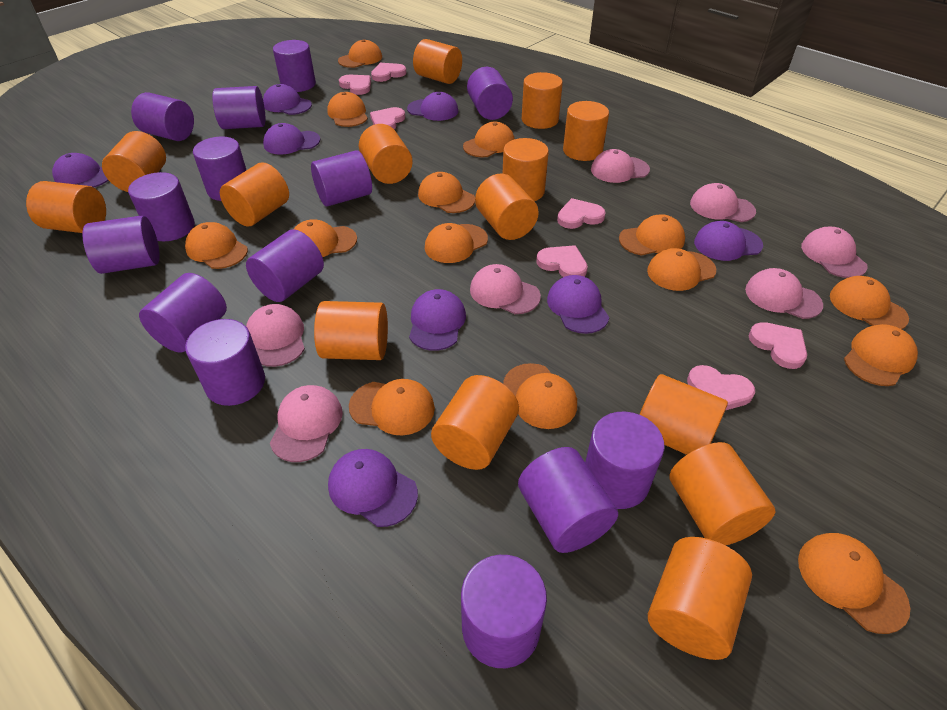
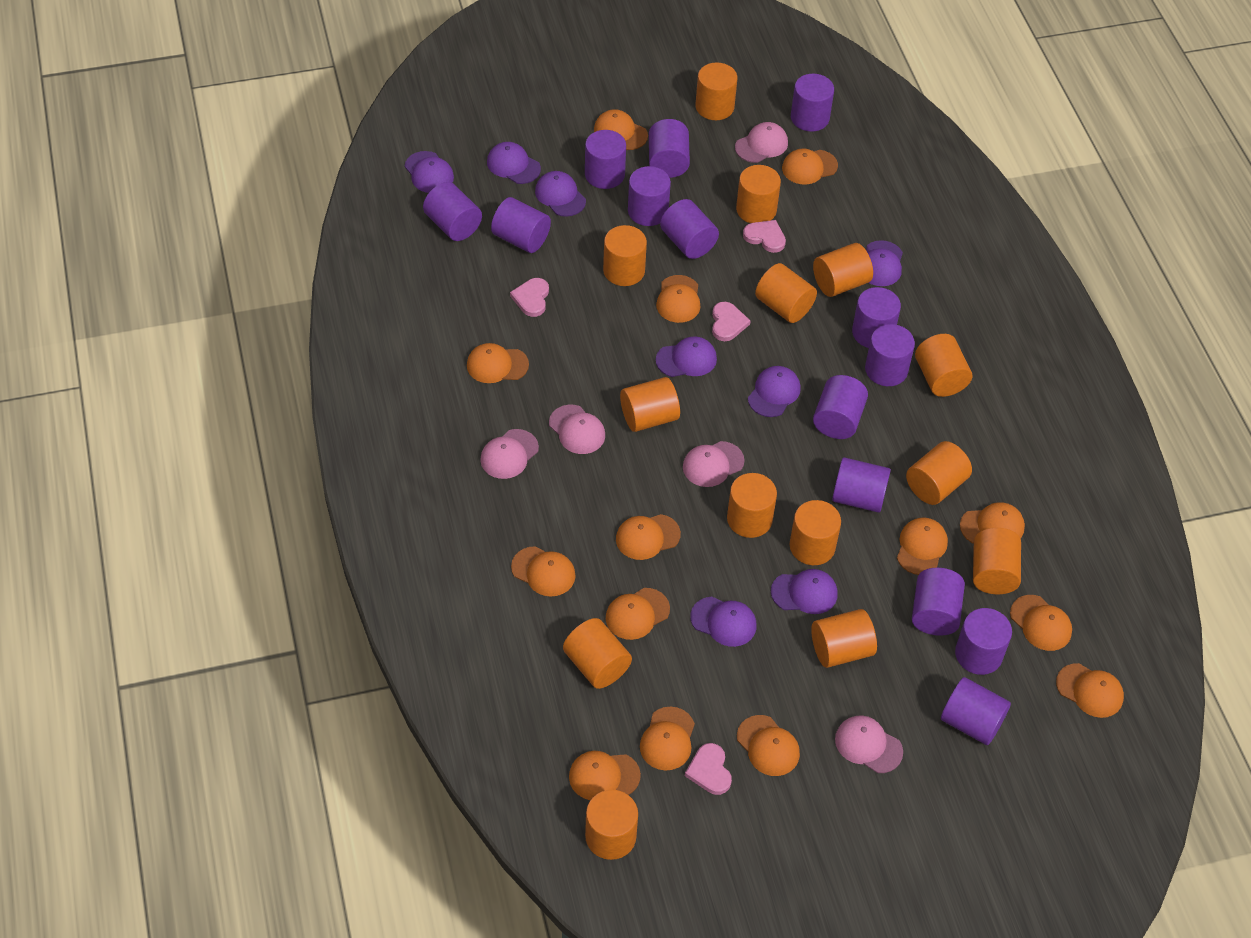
pink cap: 7 -> 5
pink heart: 7 -> 4

